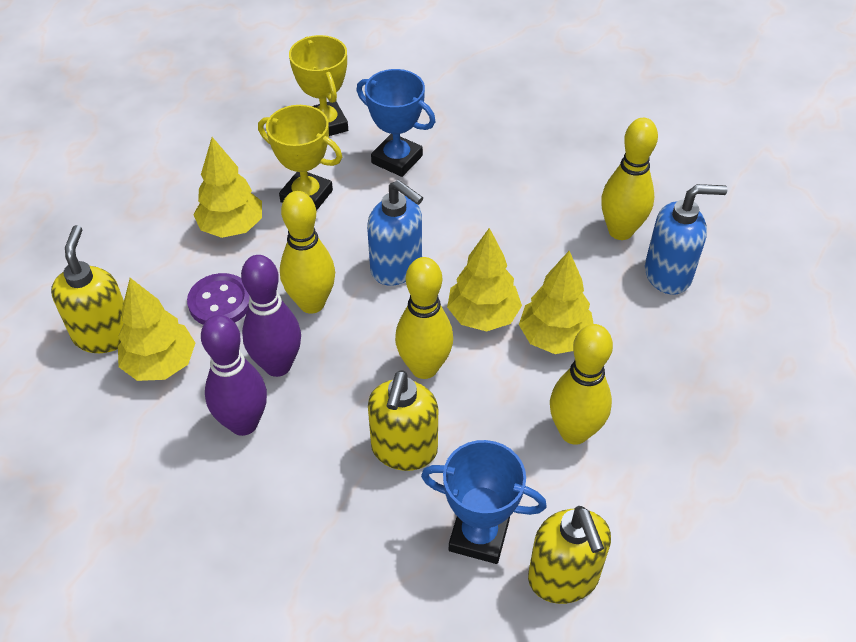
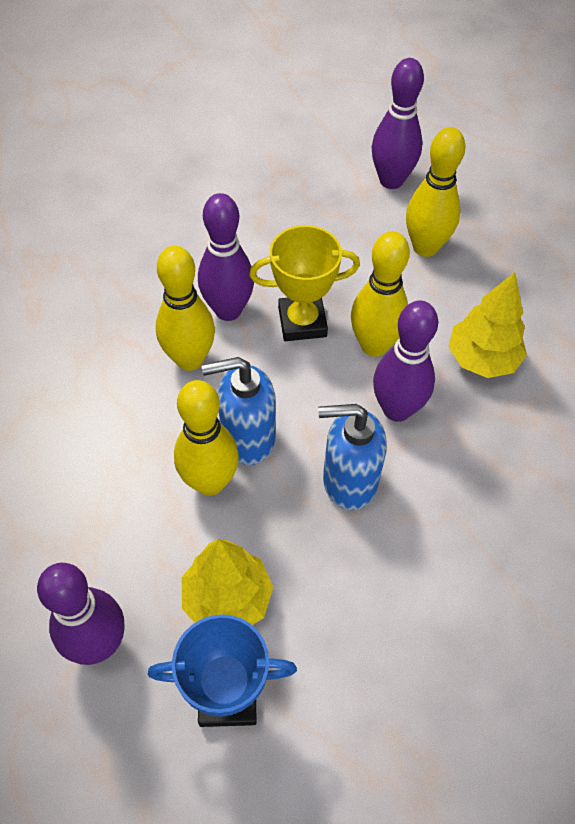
blue trophy: 2 -> 1
purple bowling pin: 2 -> 4
purple button: 1 -> 0
yellow soap dispenser: 3 -> 0
yellow tree: 4 -> 2
yellow trophy: 2 -> 1

